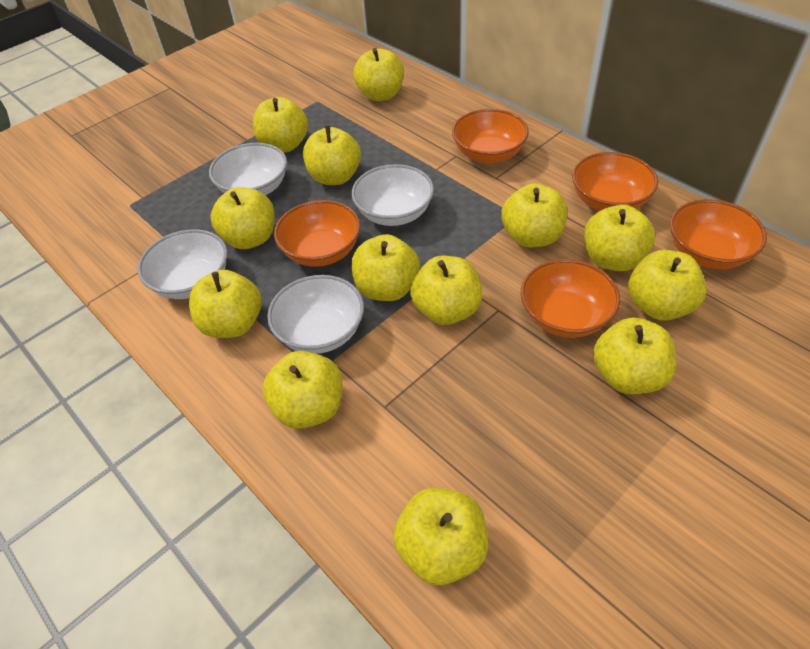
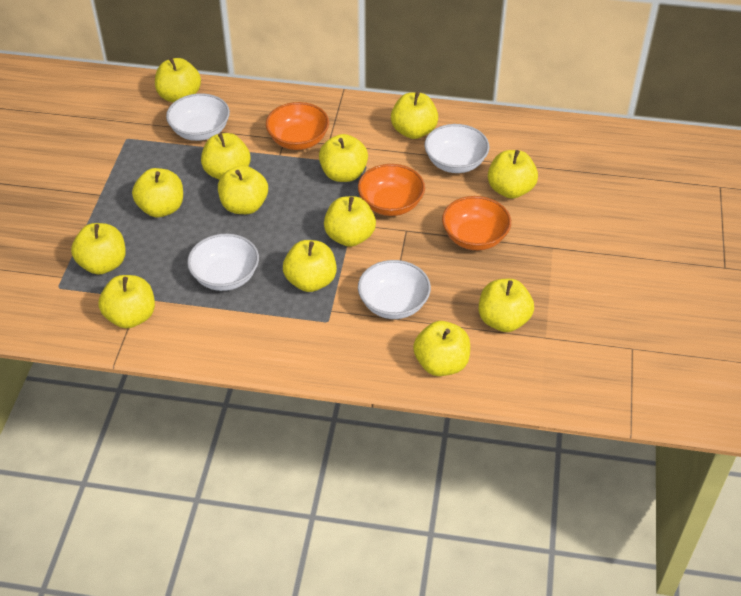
orange bowl: 5 -> 3

